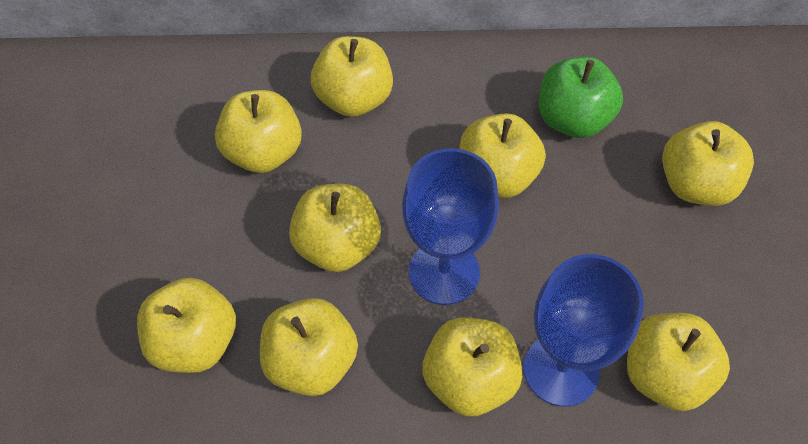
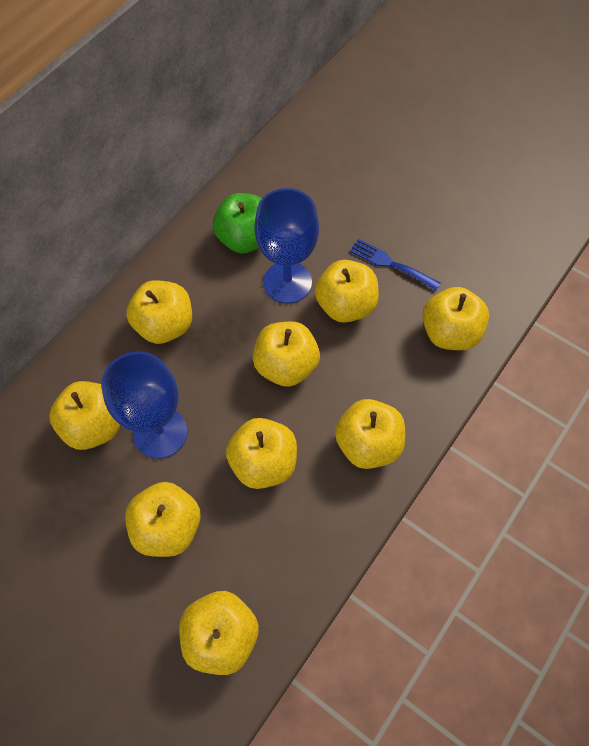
blue fork: 0 -> 1

